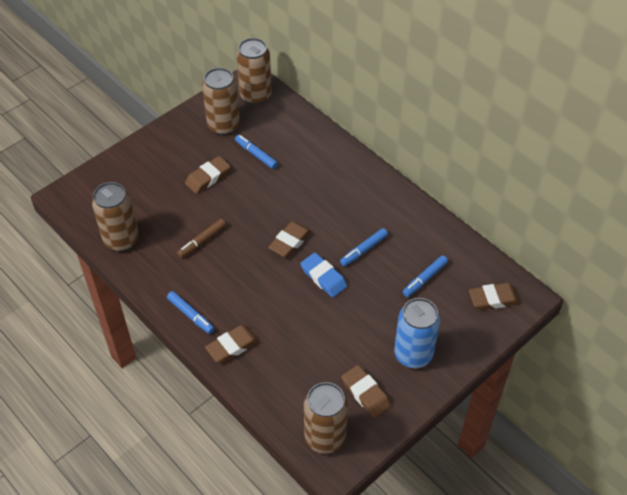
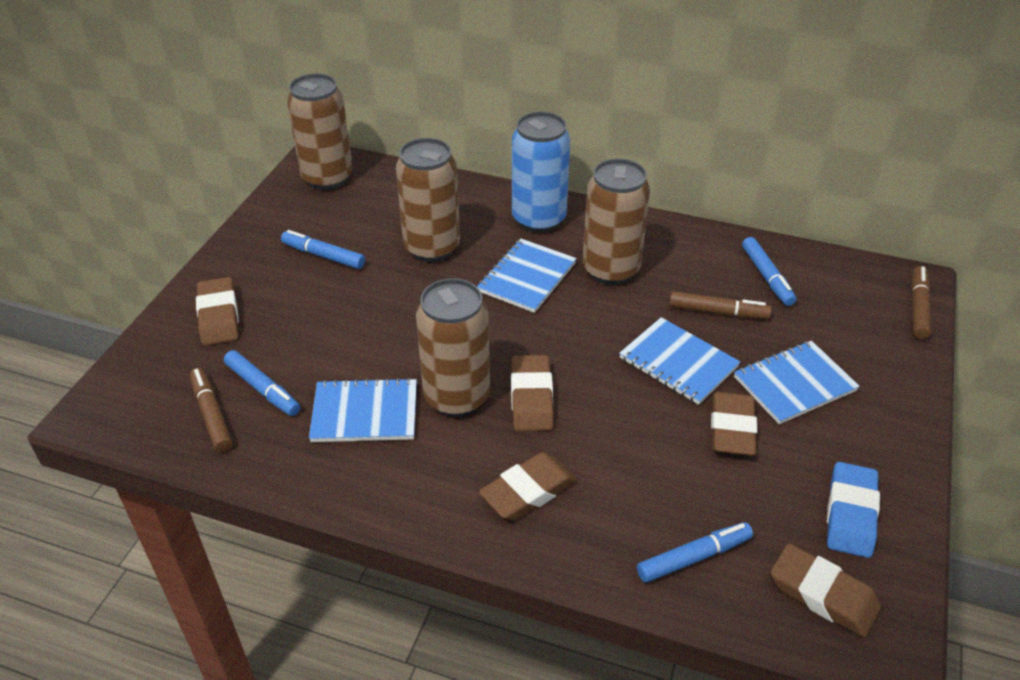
blue notebook: 0 -> 4
brown marker: 1 -> 3

